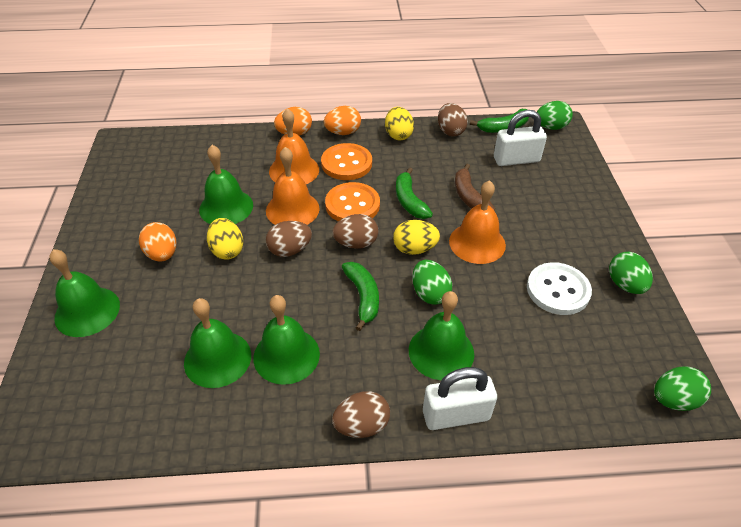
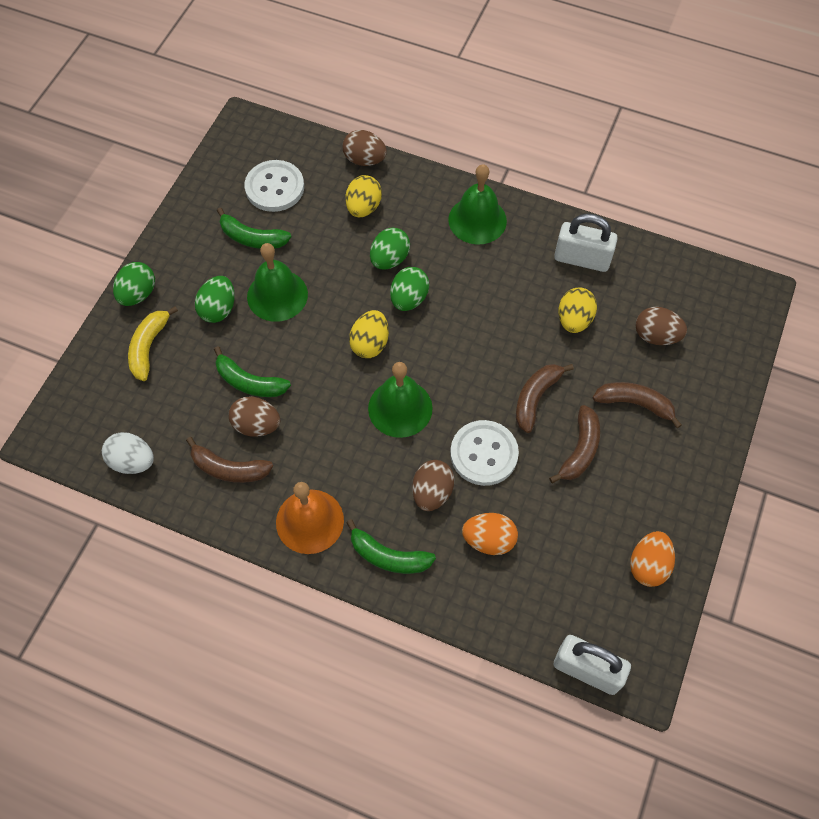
brown banana: 1 -> 4
green bell: 5 -> 3
orange bell: 3 -> 1
orange button: 2 -> 0
orange egg: 3 -> 2
white button: 1 -> 2
white egg: 0 -> 1
yellow banana: 0 -> 1

